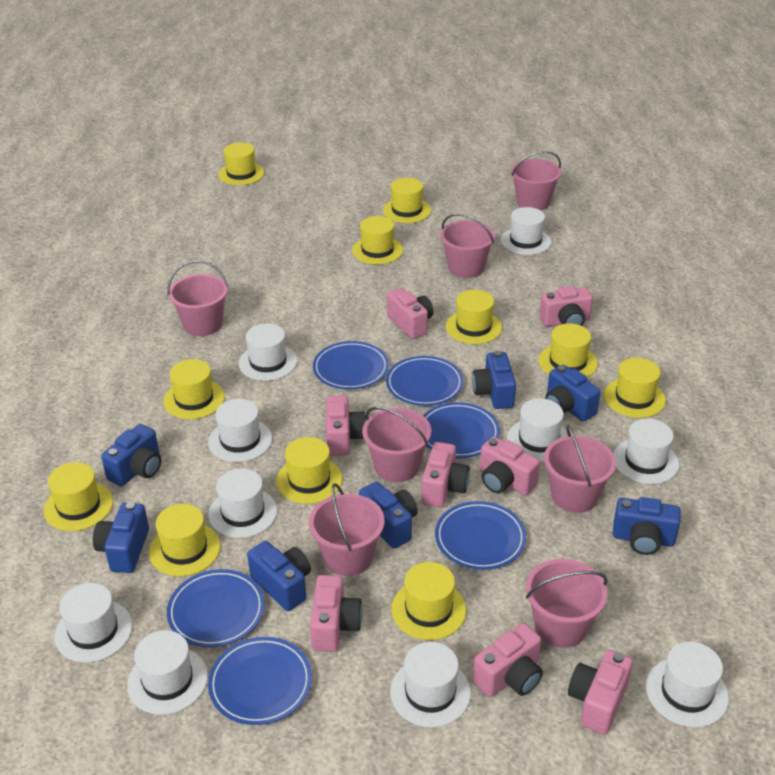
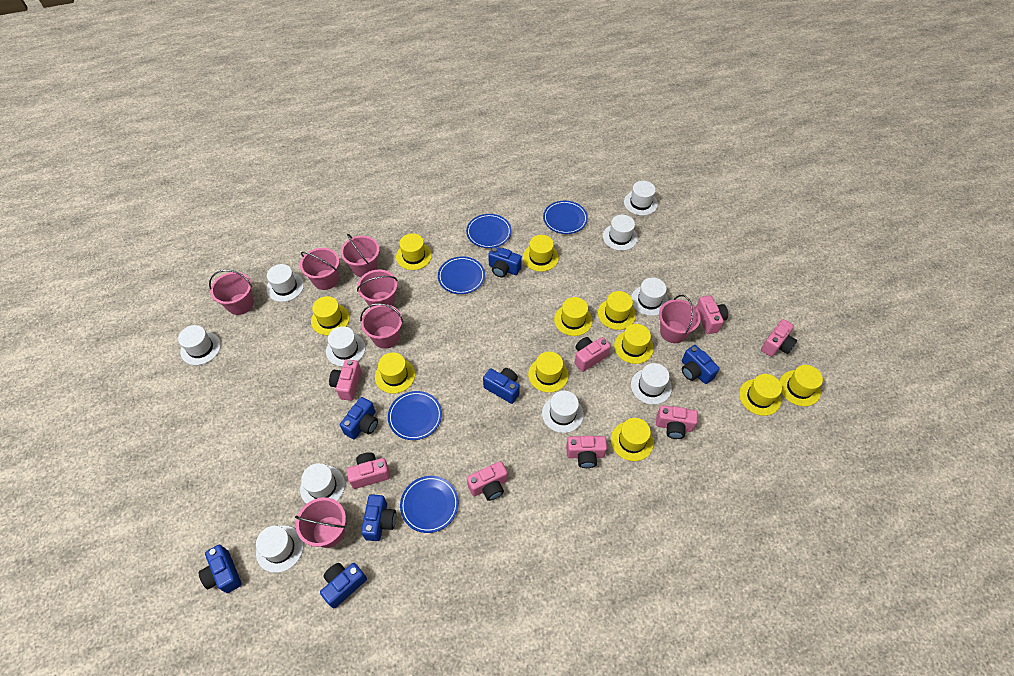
blue plate: 6 -> 5

